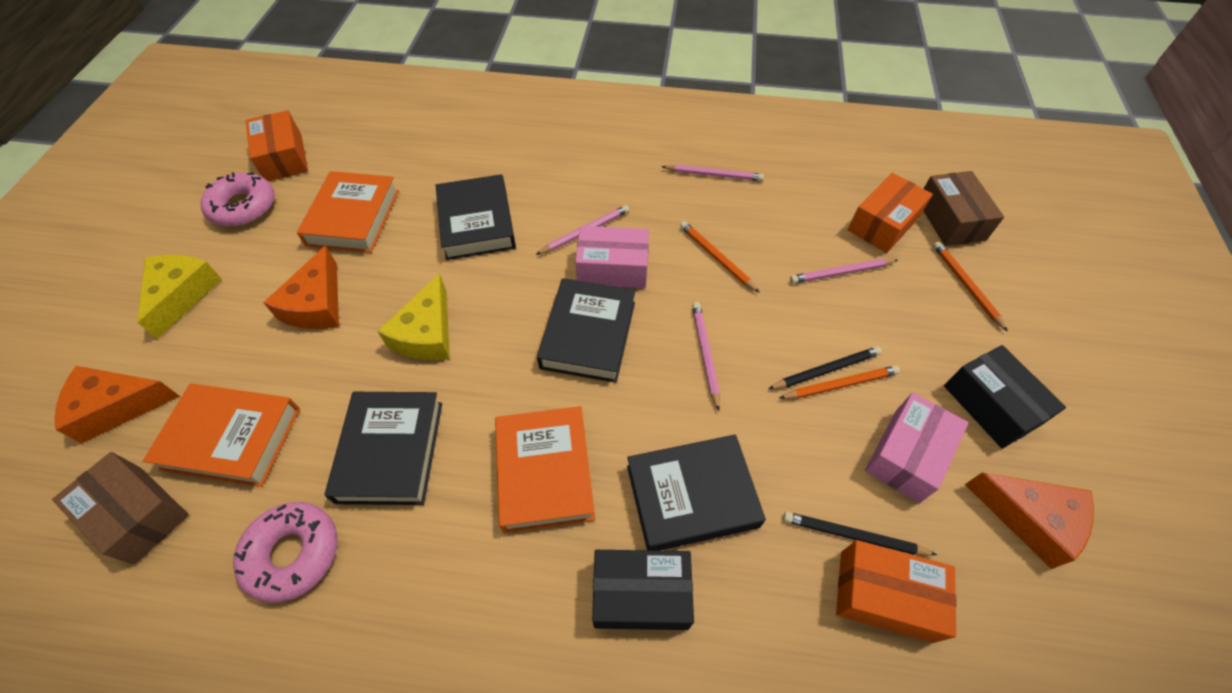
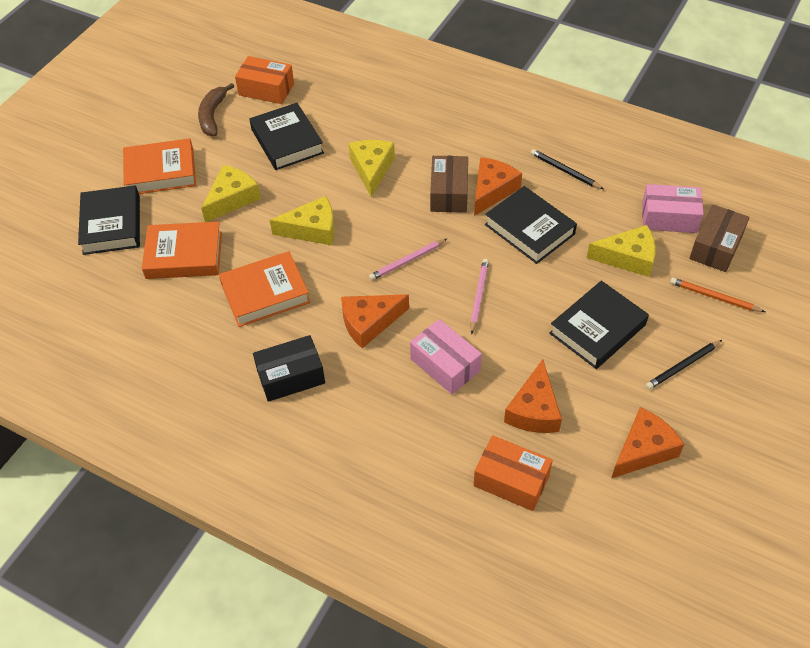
black box: 2 -> 1
brown banana: 0 -> 1
orange box: 3 -> 2
orange cheese: 3 -> 4
orange pencil: 3 -> 1
pink donut: 2 -> 0
pink pencil: 4 -> 2
yellow cheese: 2 -> 4

